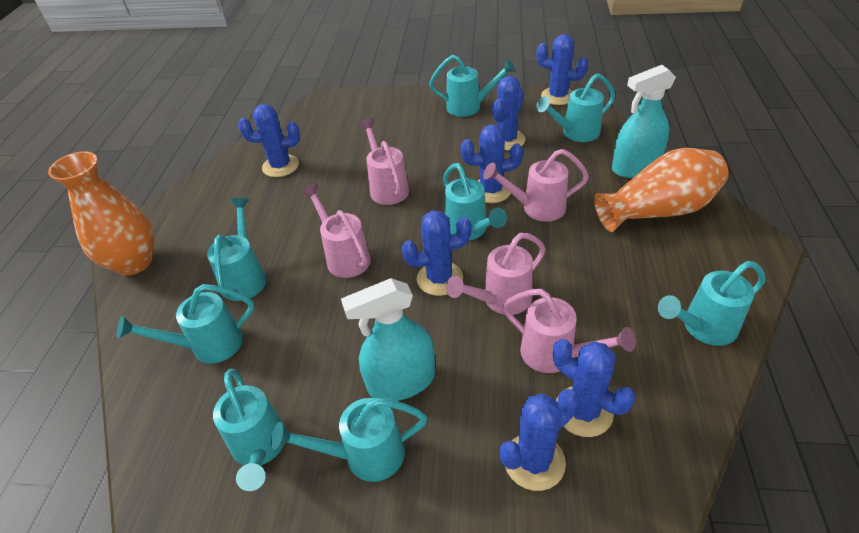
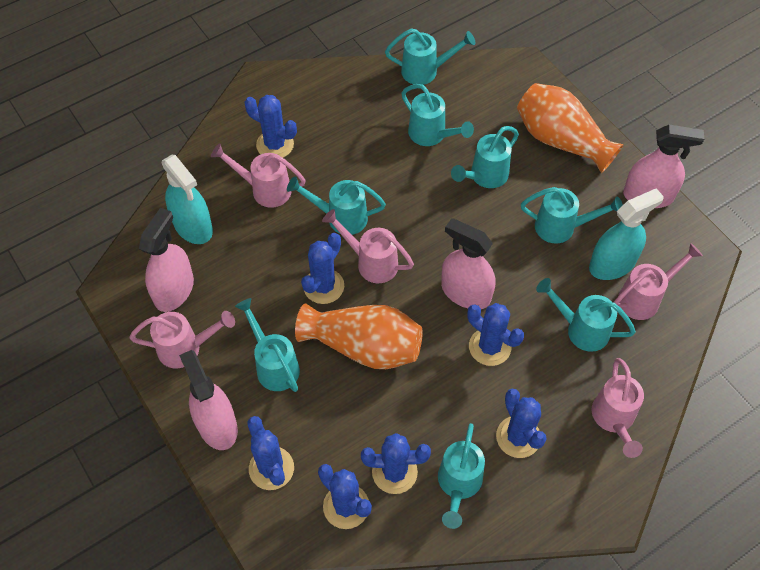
pink spray bottle: 0 -> 4

